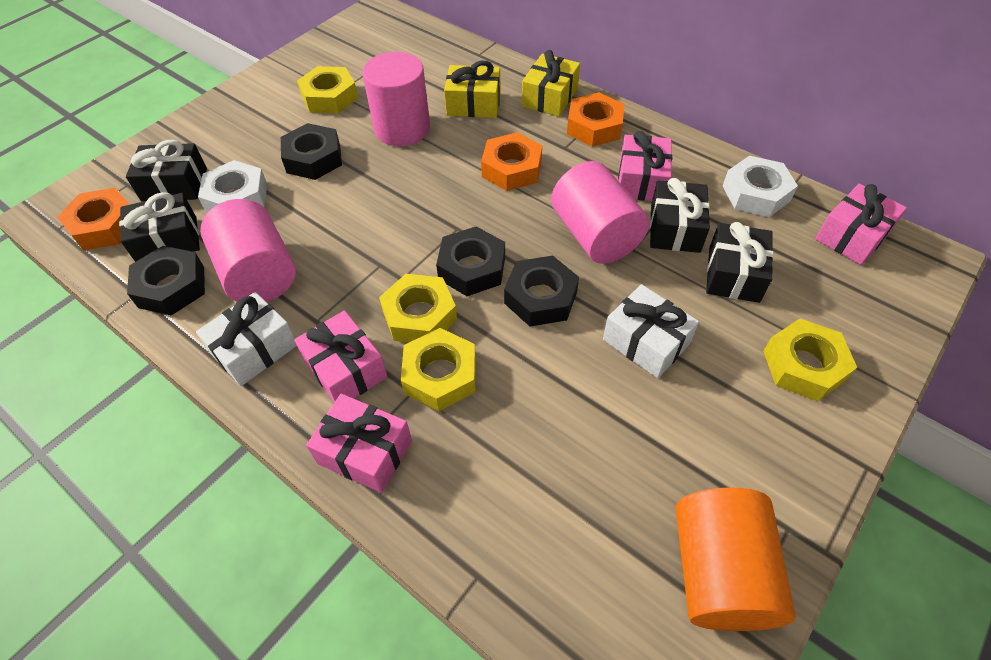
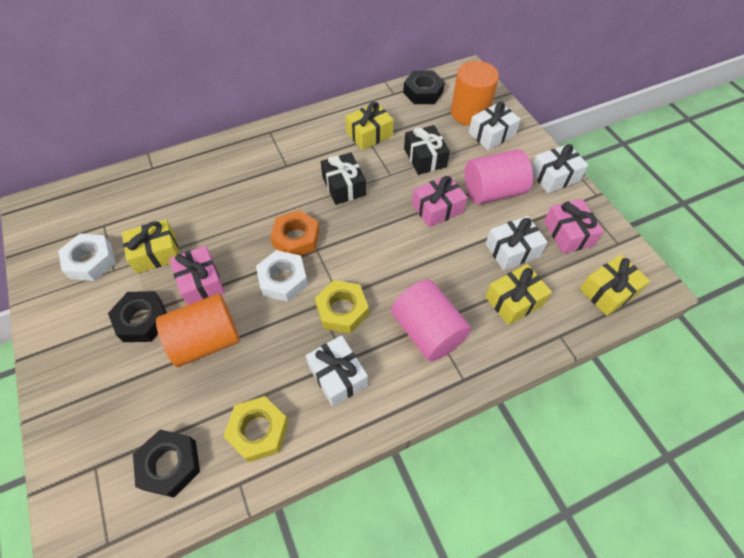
black gift: 4 -> 2
black nut: 4 -> 3
orange cylinder: 1 -> 2
orange nut: 3 -> 1
pink cylinder: 3 -> 2
pink gift: 4 -> 3
white gift: 2 -> 4
yellow gift: 2 -> 4
yellow nut: 4 -> 2

